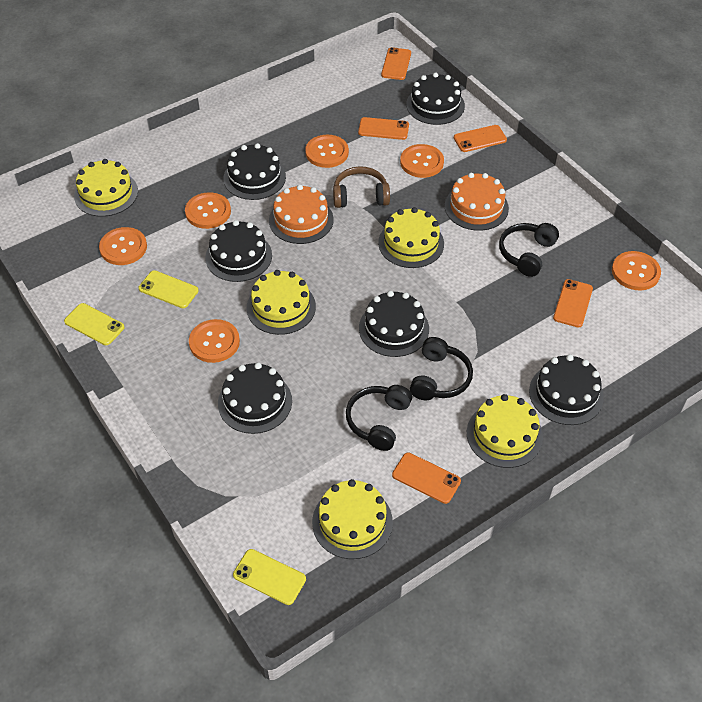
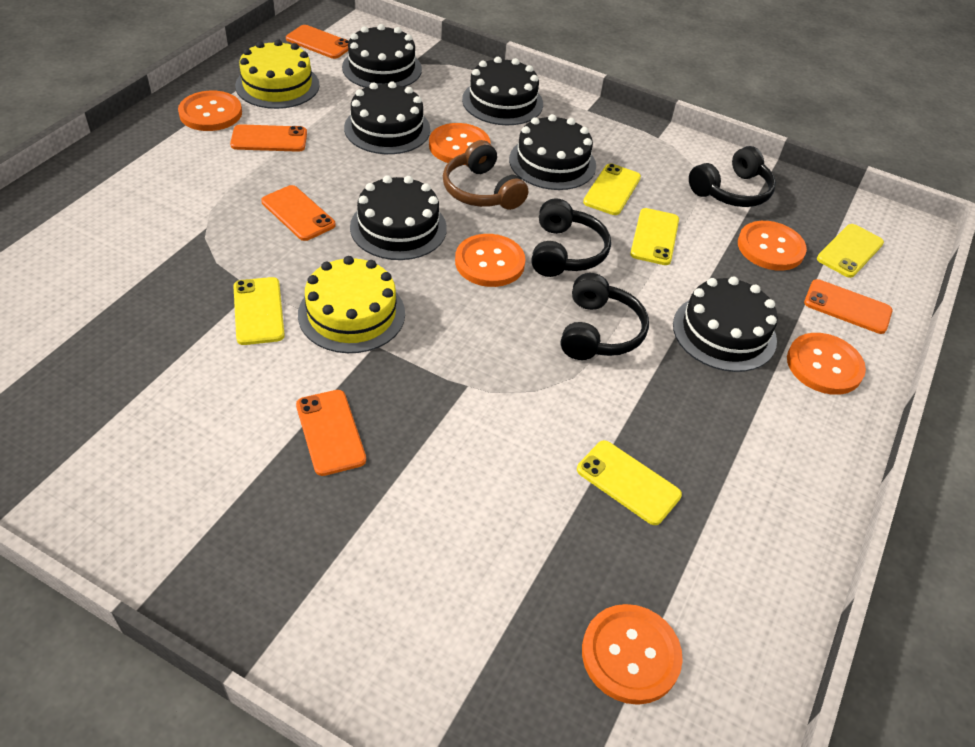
orange cake: 2 -> 0
yellow cake: 5 -> 2
yellow phone: 3 -> 5

